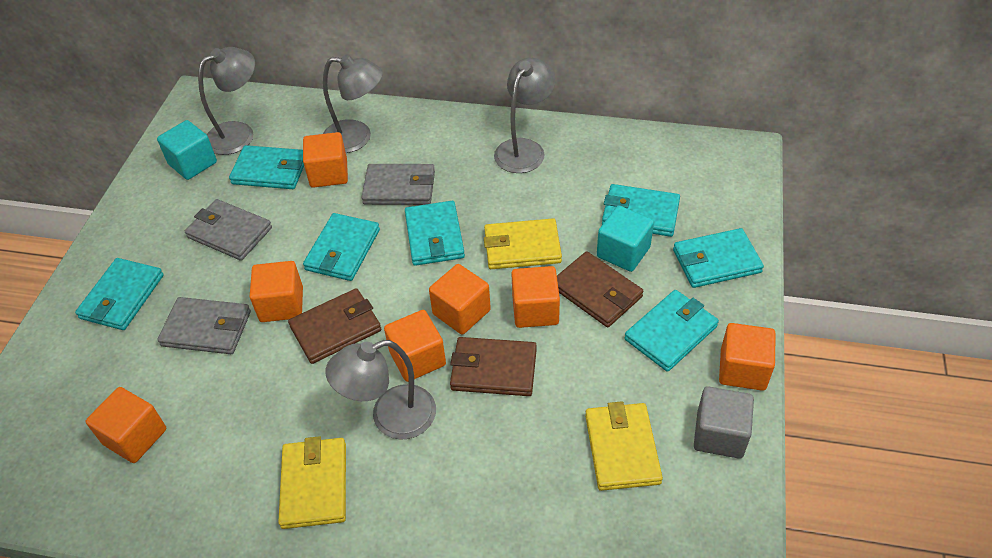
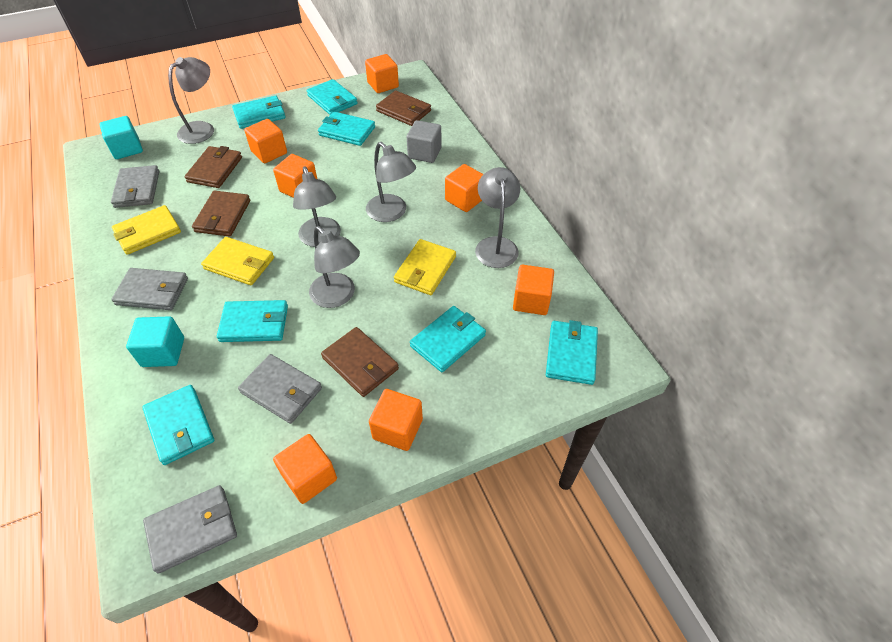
brown wallet: 3 -> 4
grey lamp: 4 -> 5
grey wallet: 3 -> 4

